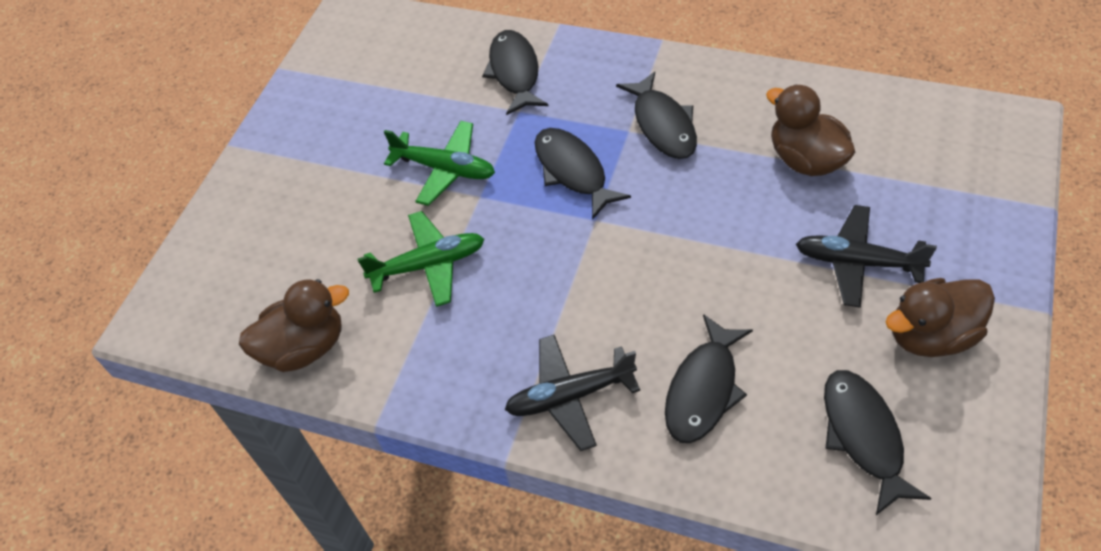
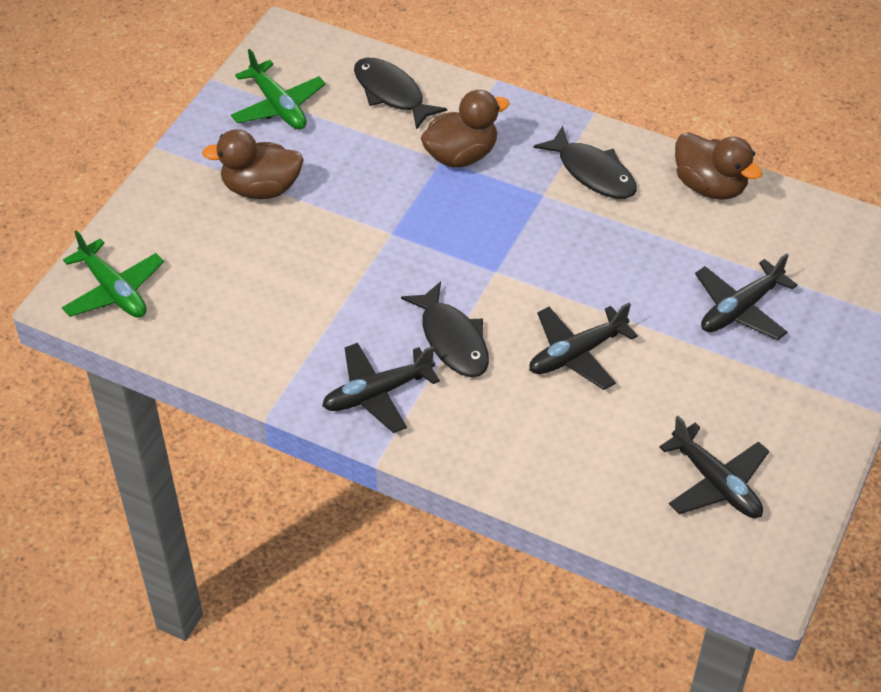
black fish: 5 -> 3
black plane: 2 -> 4

